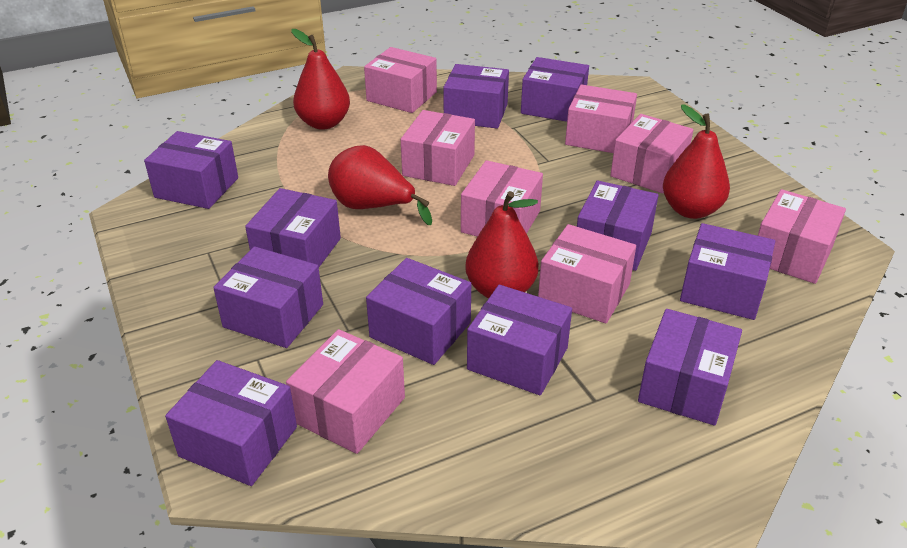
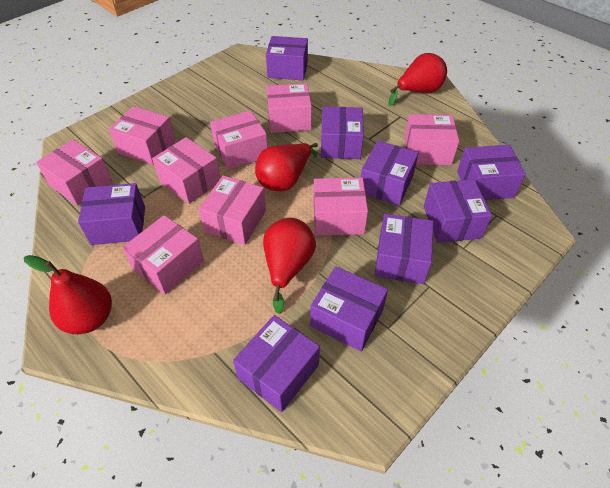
pink box: 8 -> 9
purple box: 11 -> 9

